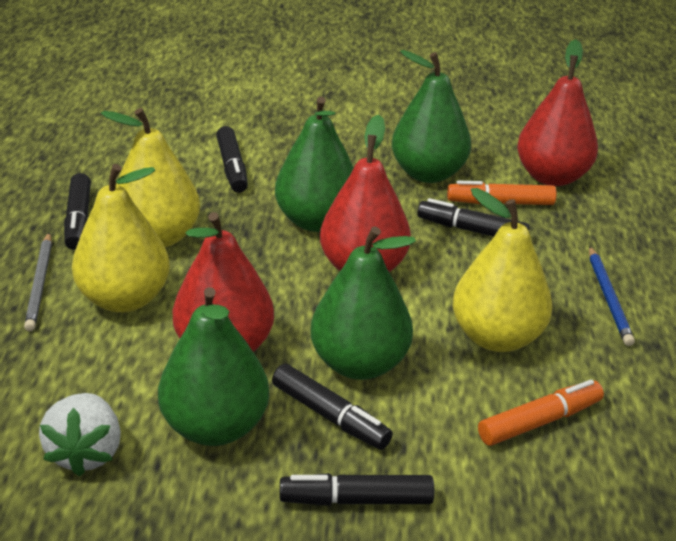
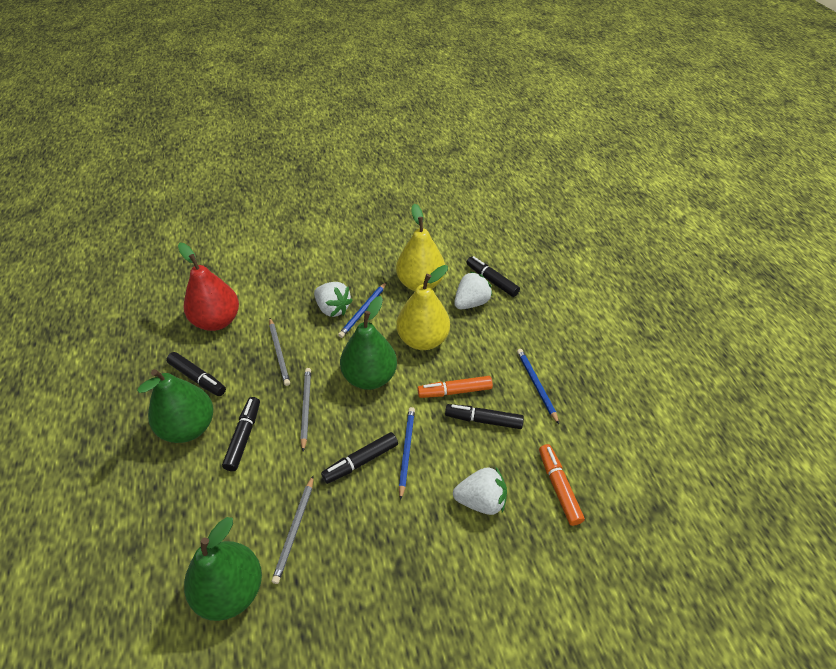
blue pencil: 1 -> 3
green pear: 4 -> 3
grey pencil: 1 -> 3
red pear: 3 -> 1
white strawberry: 1 -> 3
yellow pear: 3 -> 2

